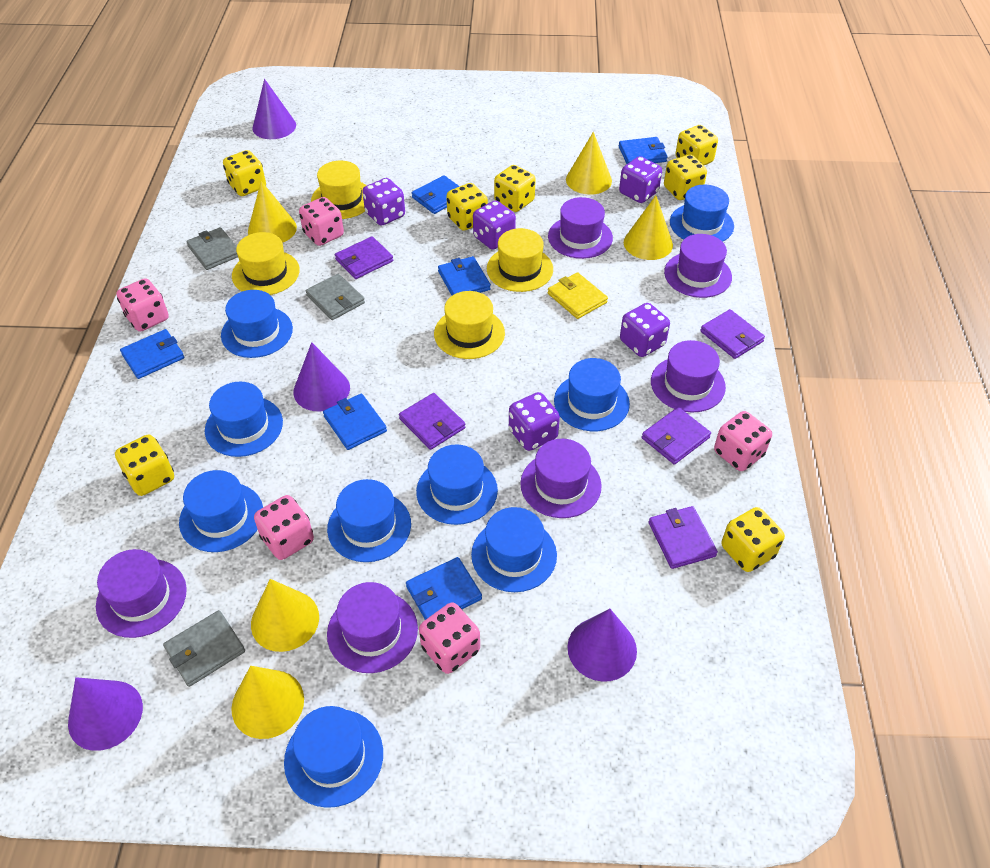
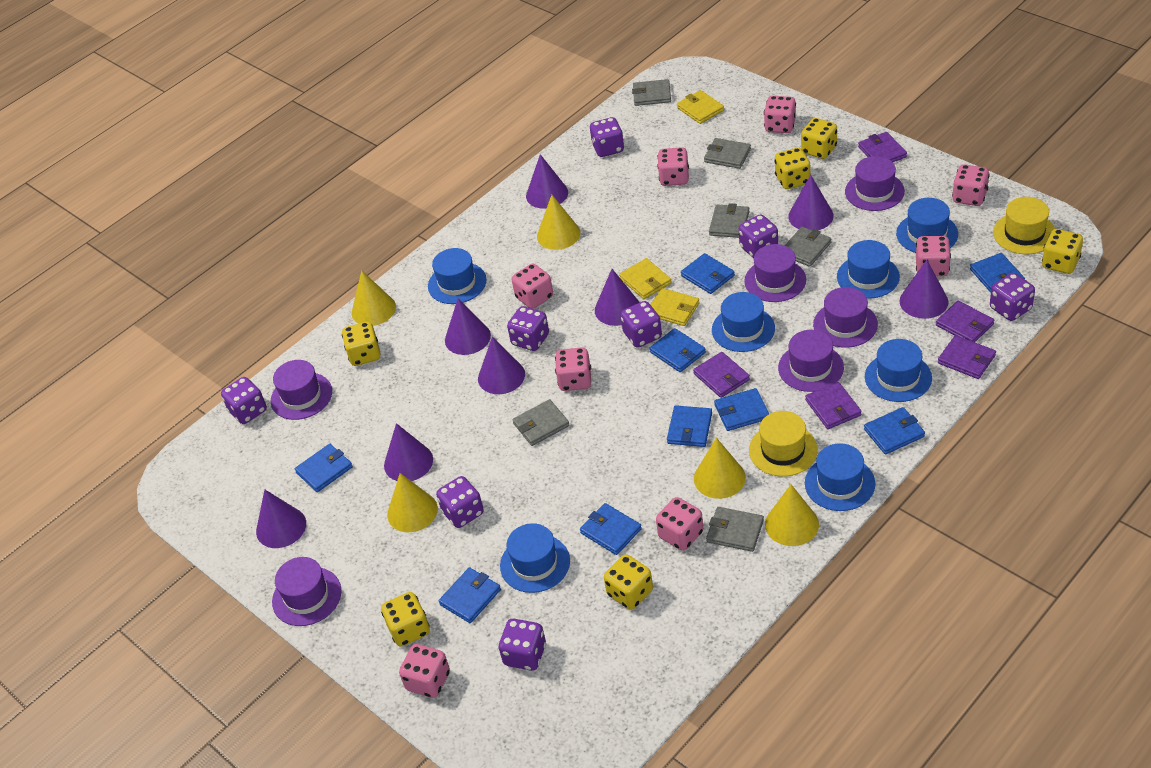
blue hat: 9 -> 7
blue wallet: 6 -> 9
grey wallet: 3 -> 6
pink dice: 5 -> 8
purple cone: 4 -> 8
purple dice: 5 -> 8
yellow dice: 7 -> 6
yellow hat: 4 -> 2
yellow wallet: 1 -> 3

